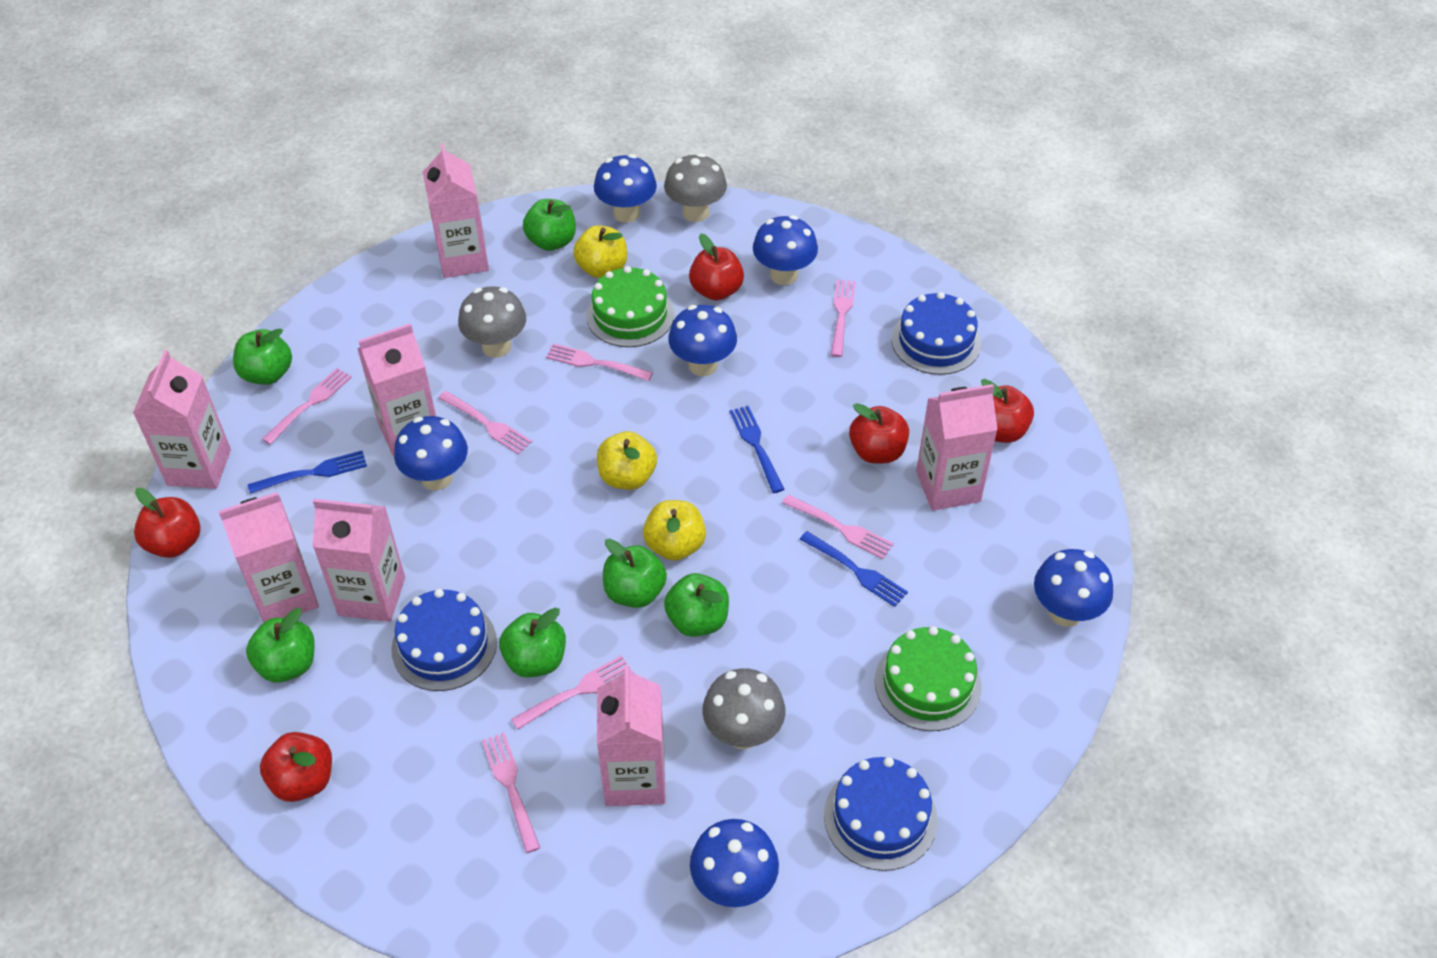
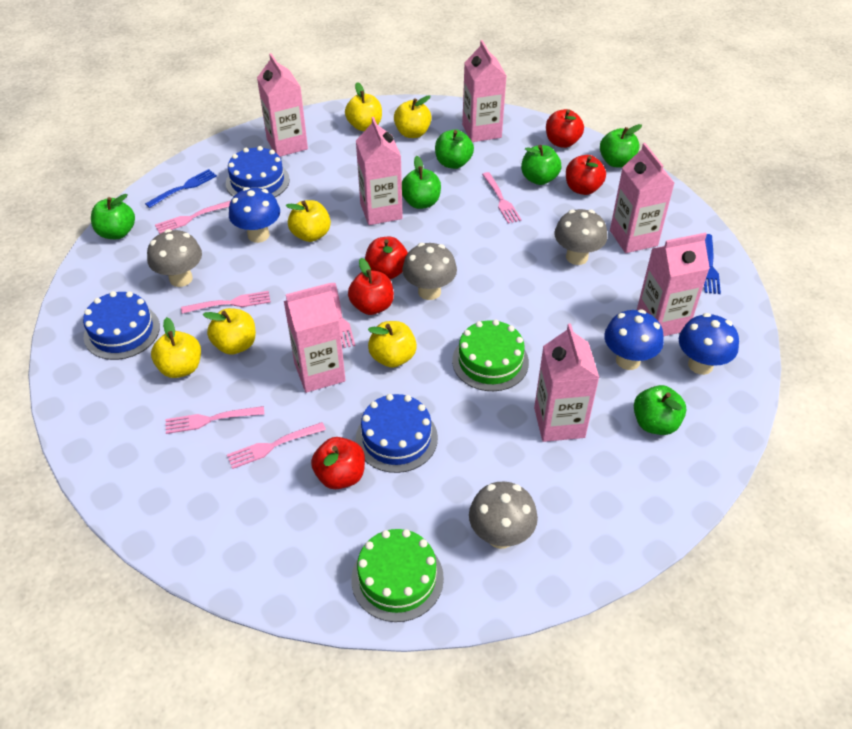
blue fork: 3 -> 2
blue mushroom: 6 -> 3
grey mushroom: 3 -> 4
pink fork: 7 -> 6
yellow apple: 3 -> 6

